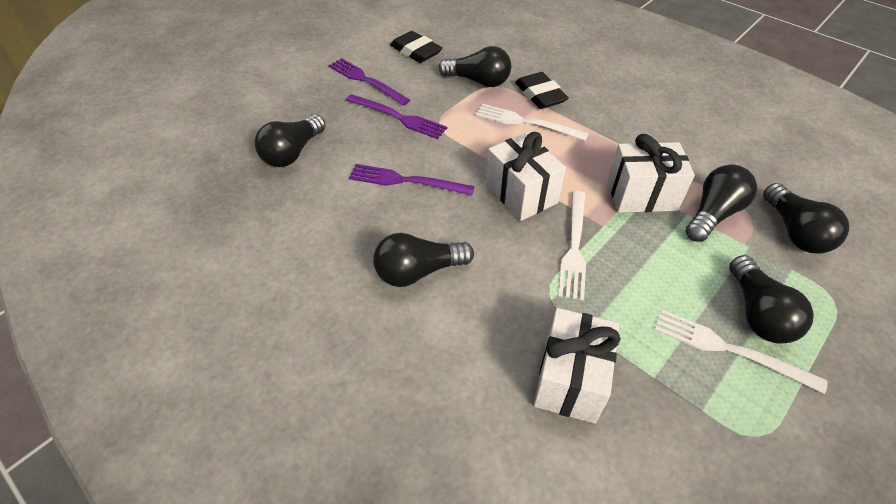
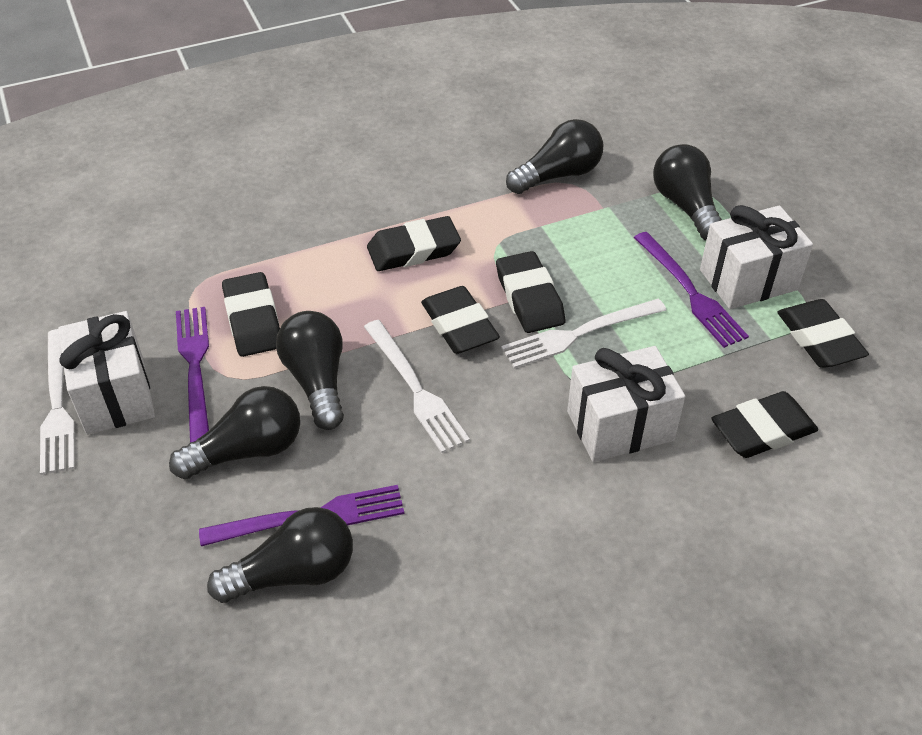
black eraser: 2 -> 6
black light bulb: 6 -> 5

